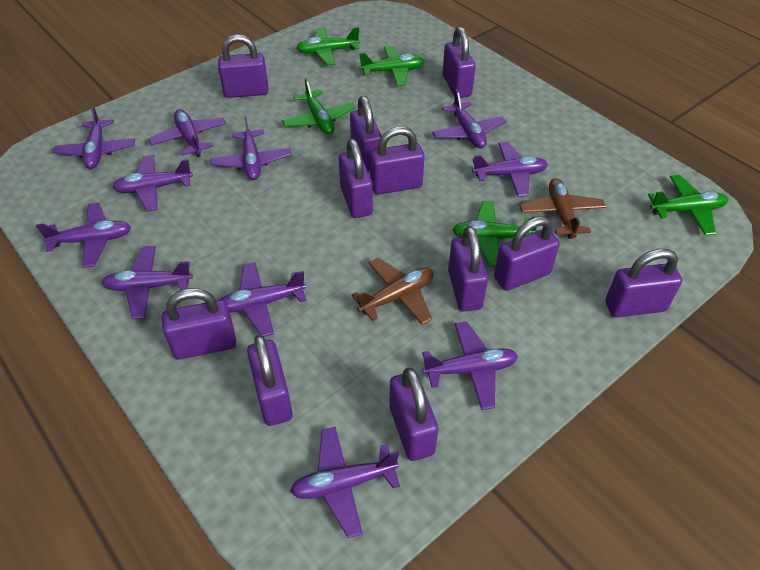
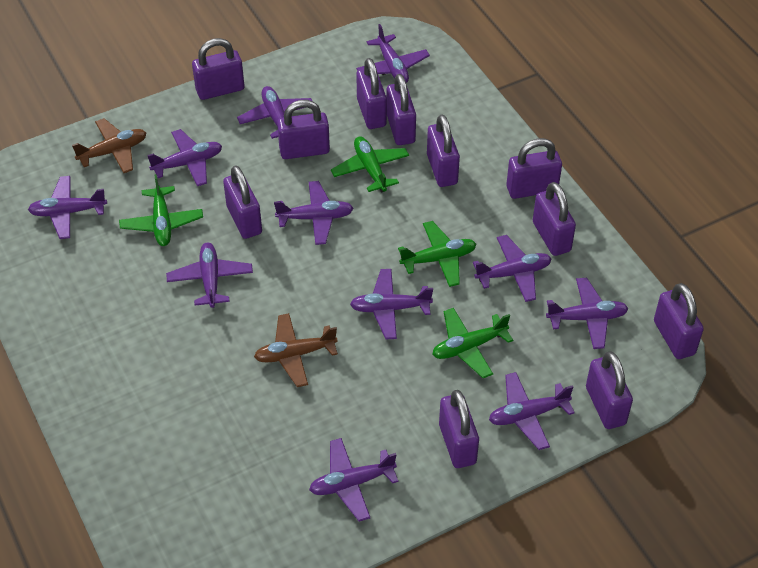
green plane: 5 -> 4

